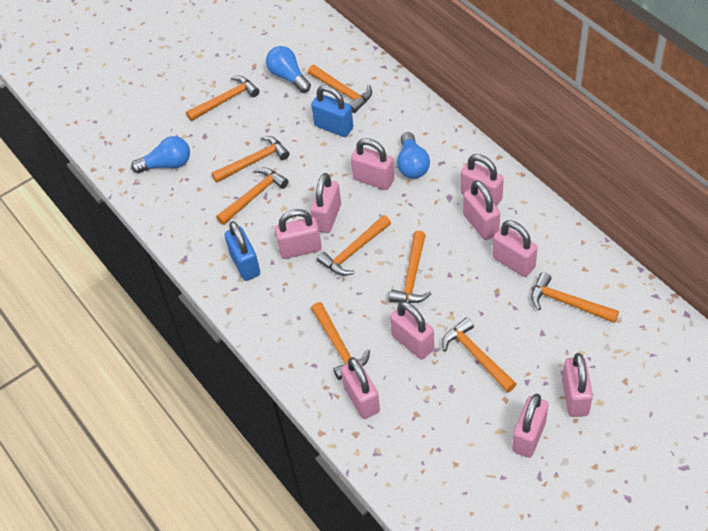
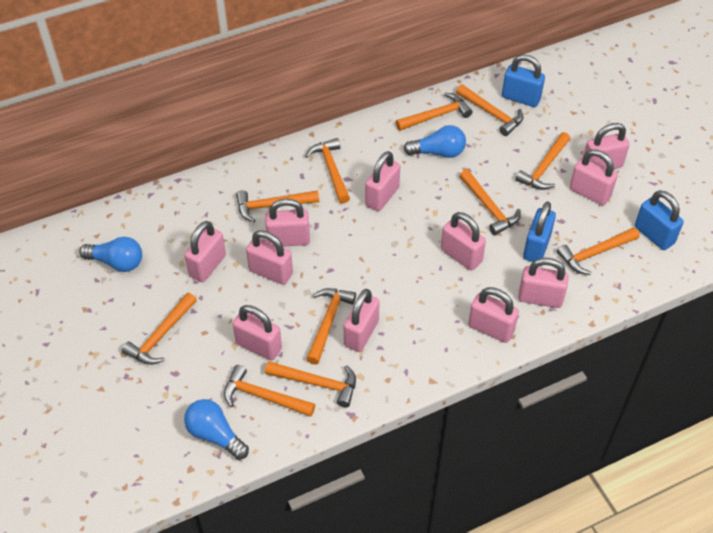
blue padlock: 2 -> 3
orange hammer: 9 -> 11
pink padlock: 10 -> 11

